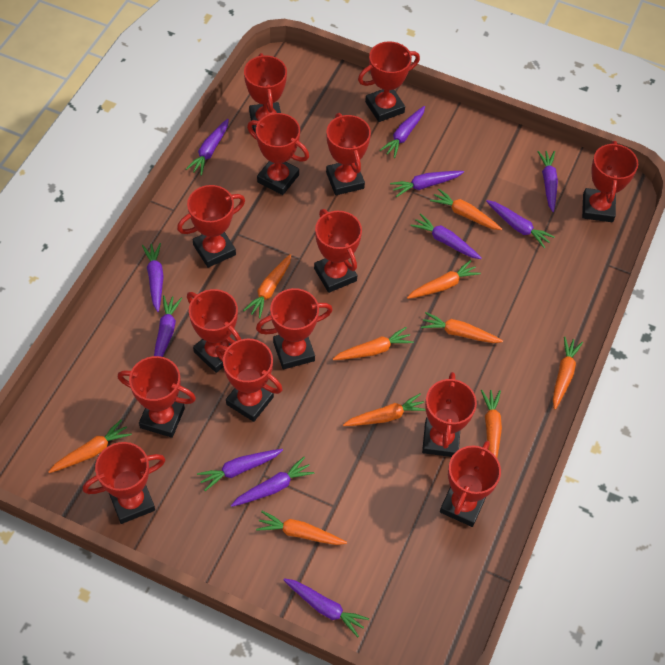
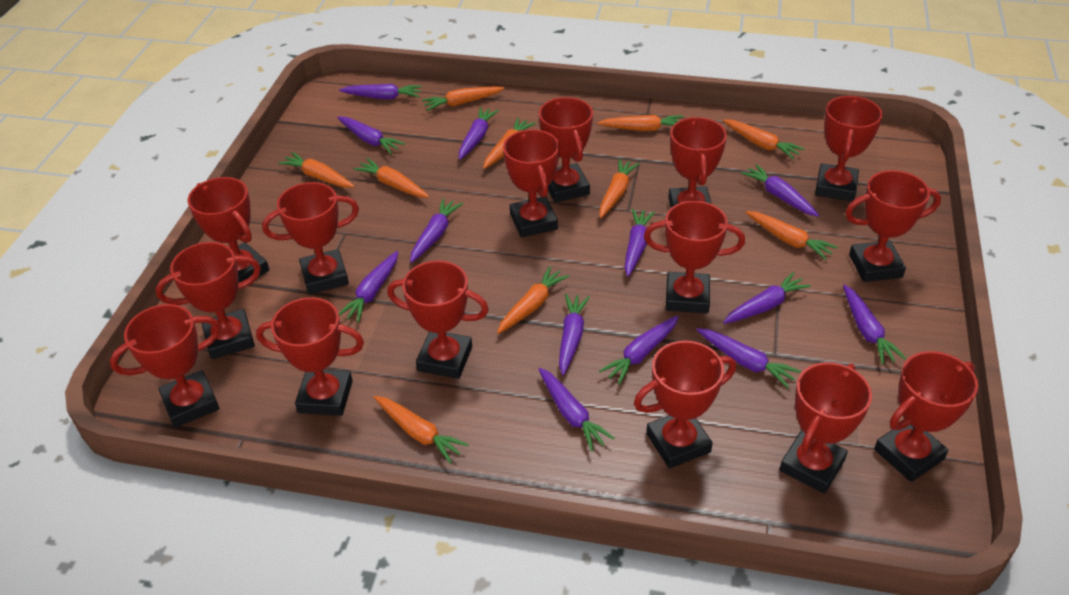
purple carrot: 11 -> 13
red trophy: 14 -> 15

